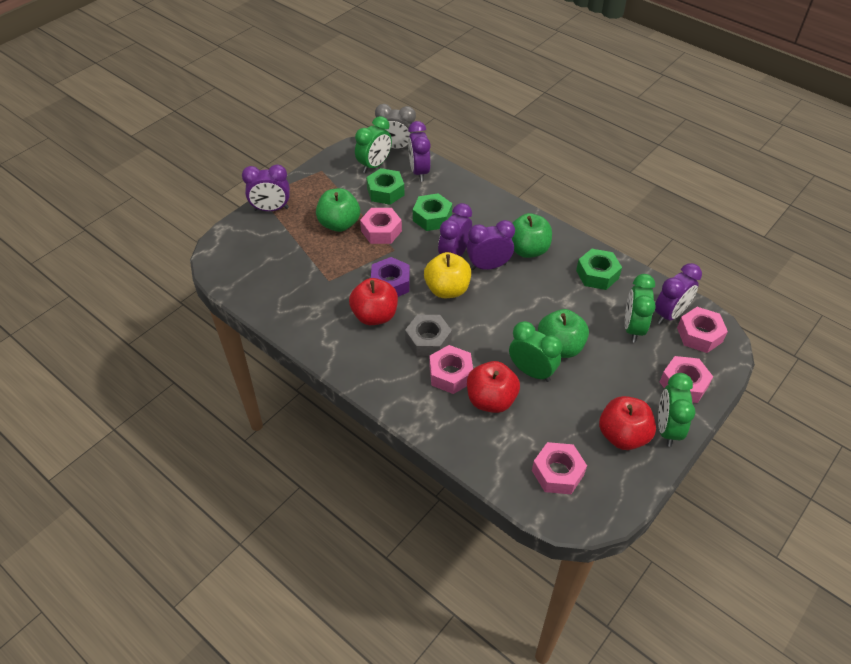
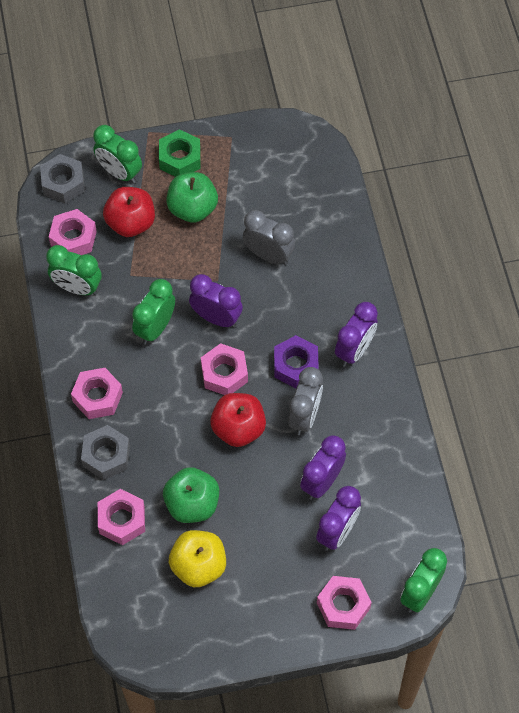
green apple: 3 -> 2
green nut: 3 -> 1
grey clock: 1 -> 2
grey nut: 1 -> 2
purple clock: 5 -> 4
red apple: 3 -> 2

